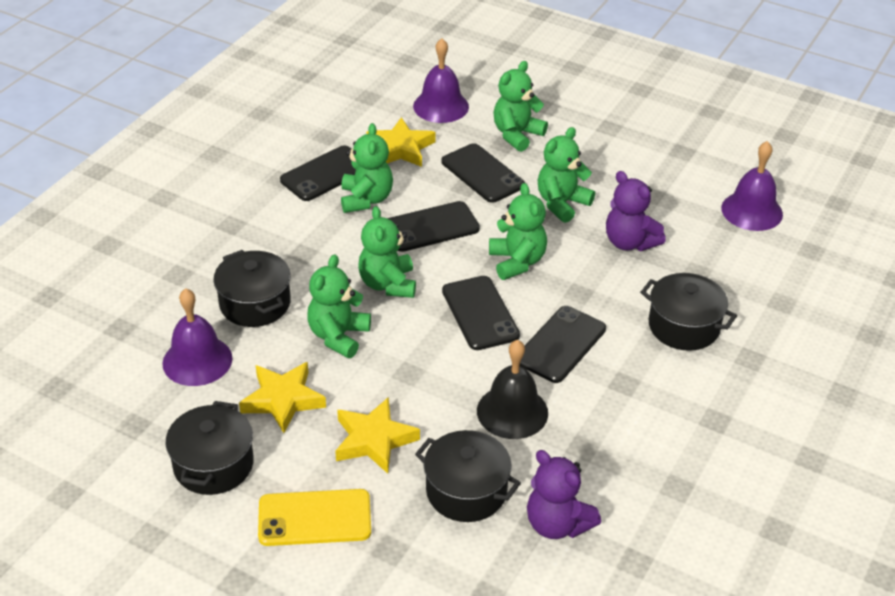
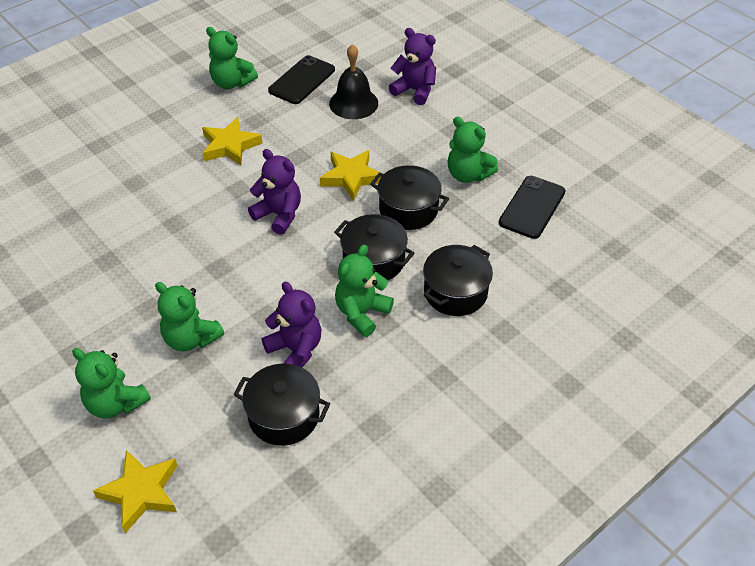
black phone: 5 -> 2
green teddy bear: 6 -> 5
purple bell: 3 -> 0
purple teddy bear: 2 -> 3
yellow phone: 1 -> 0

